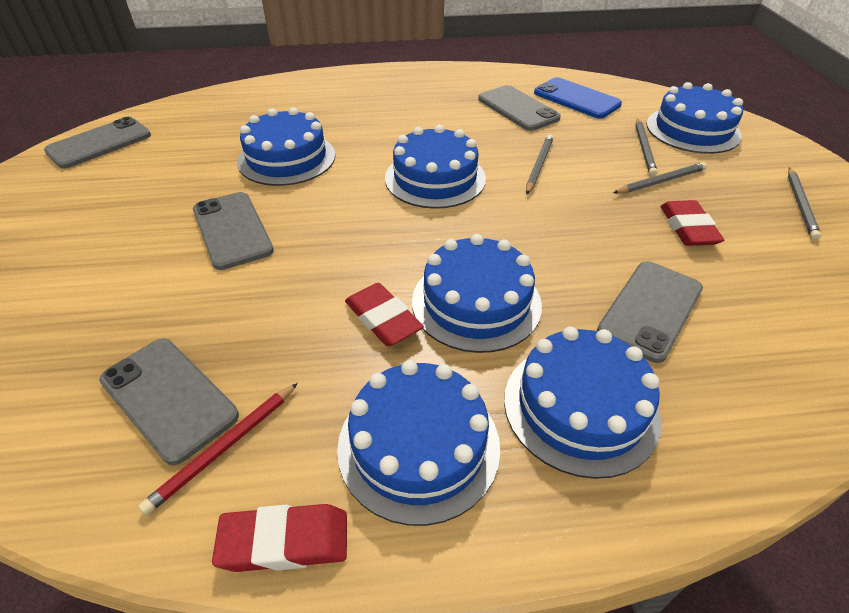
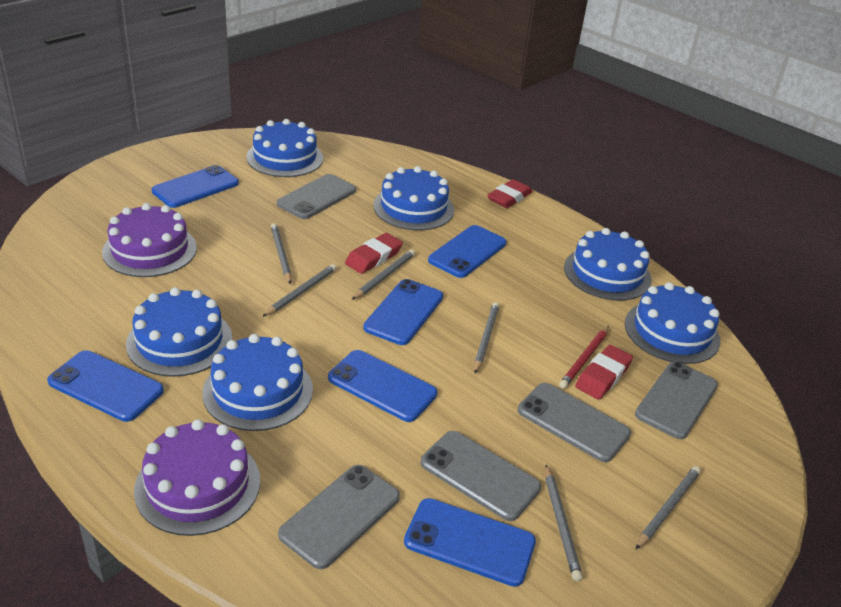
blue phone: 1 -> 6
grey pencil: 4 -> 6
purple cake: 0 -> 2

